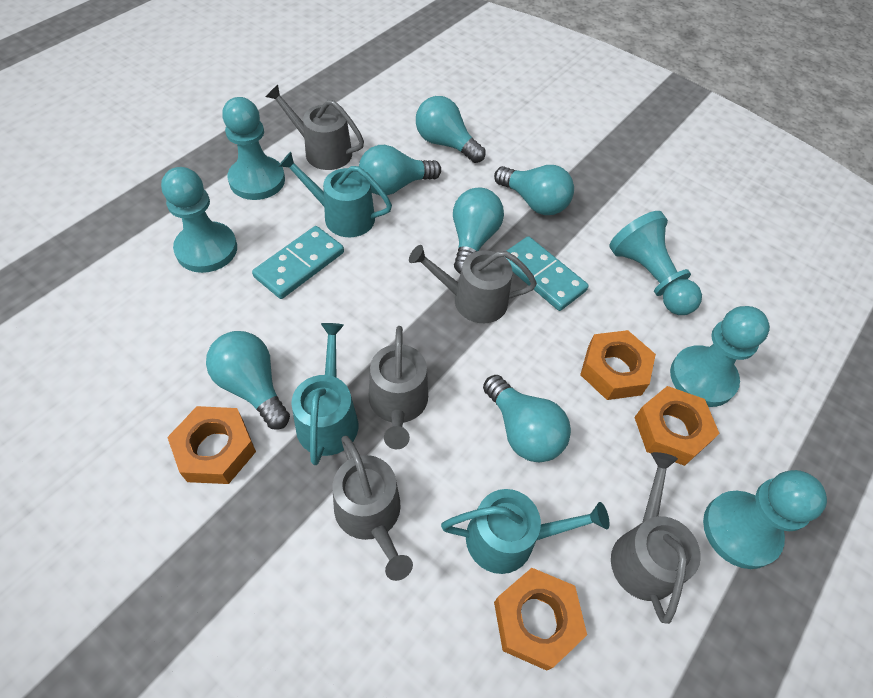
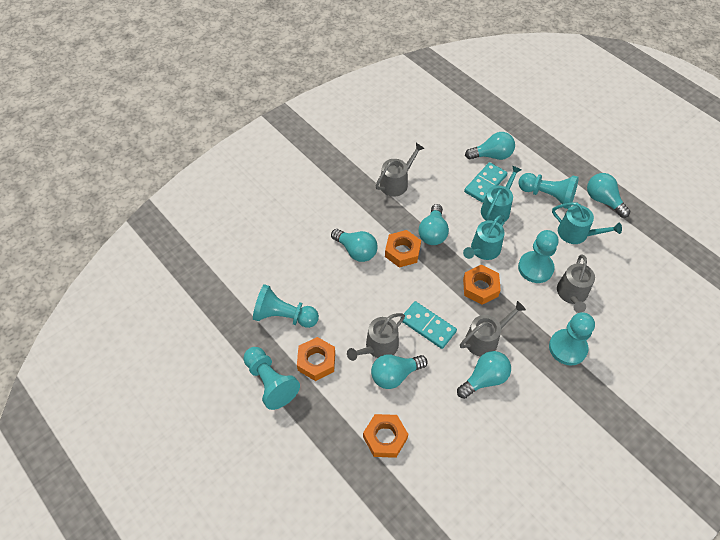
grey watering can: 5 -> 4

